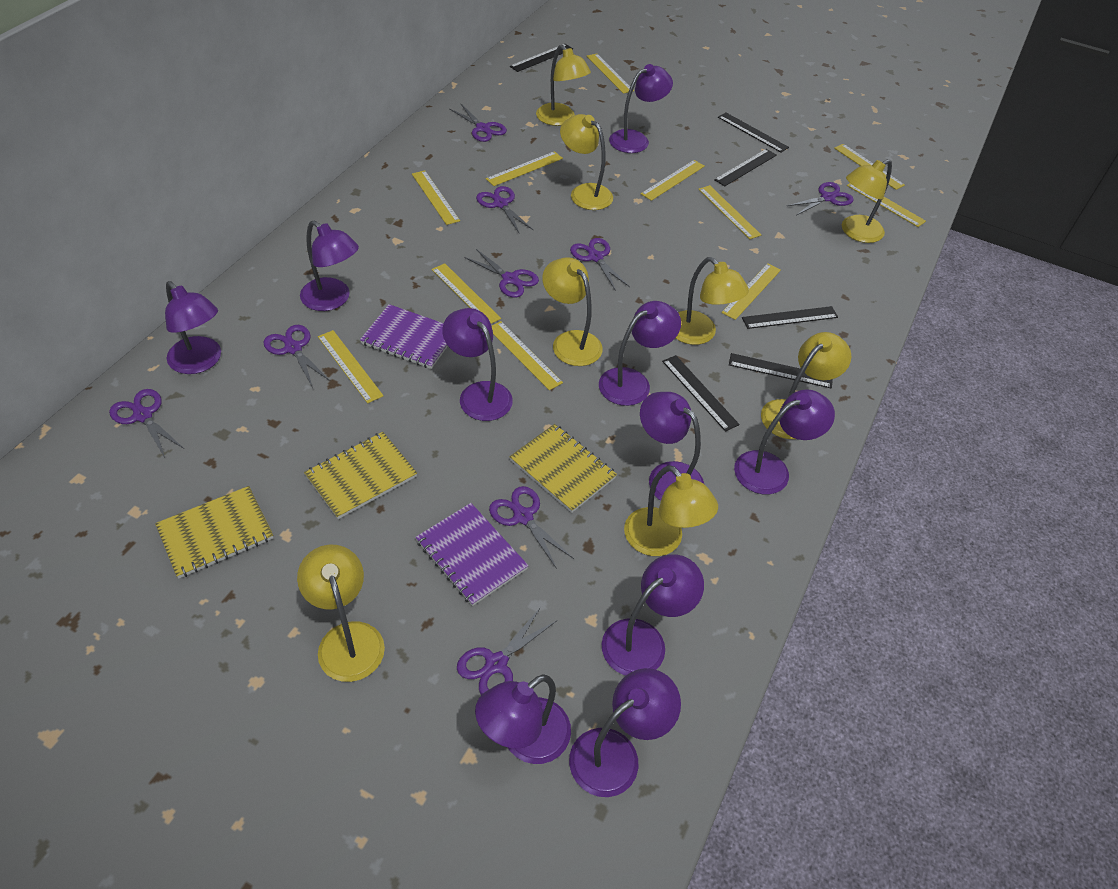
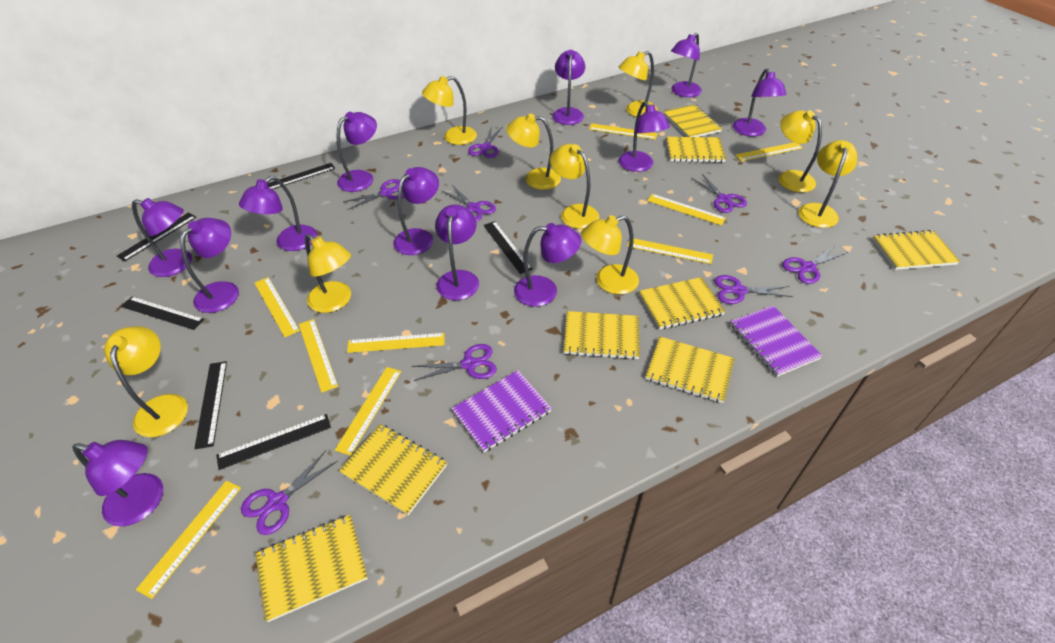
purple lamp: 10 -> 12
purple scissors: 9 -> 8
yellow lamp: 8 -> 9
yellow notebook: 3 -> 8
yellow ruler: 11 -> 9

